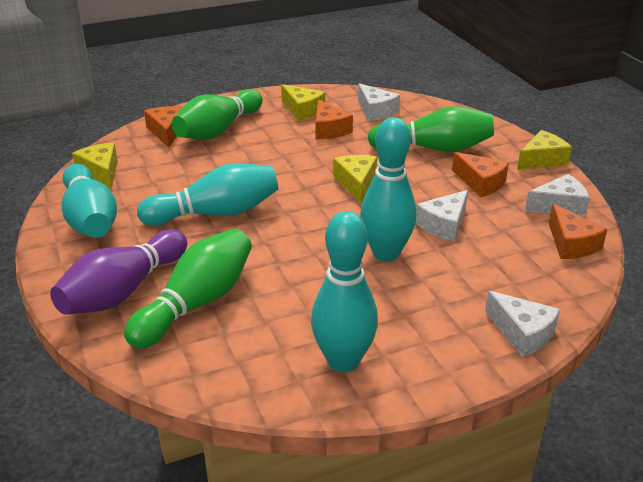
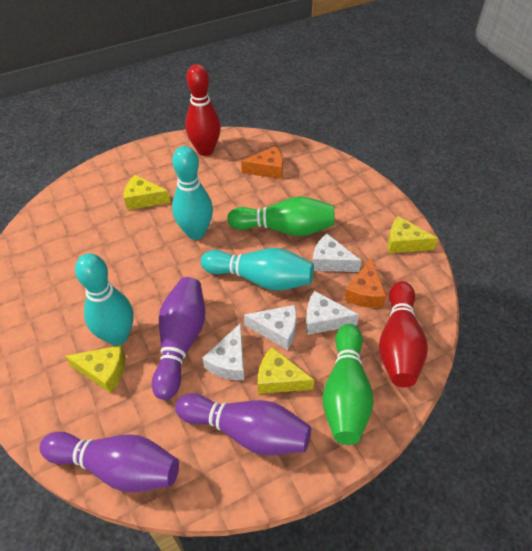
green bowling pin: 3 -> 2
orange cheese: 4 -> 2
purple bowling pin: 1 -> 3
red bowling pin: 0 -> 2
turquoise bowling pin: 4 -> 3

